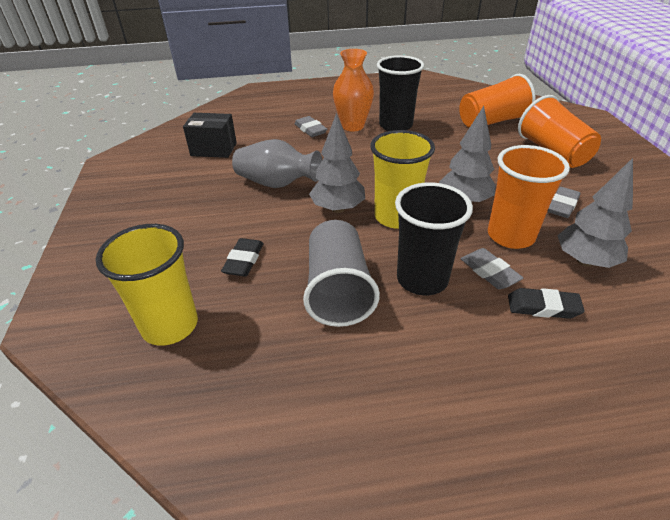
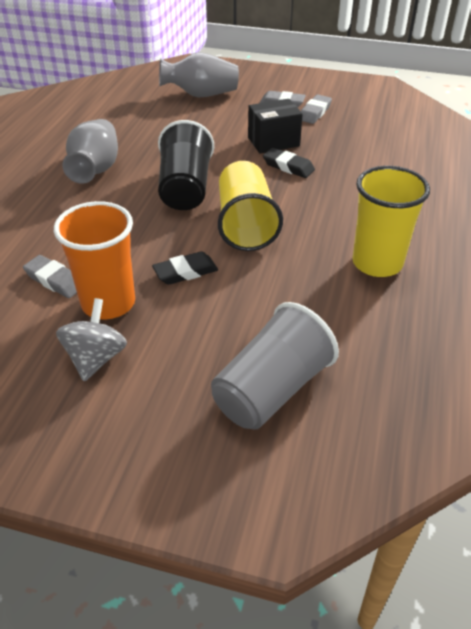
black cup: 2 -> 1
grey spinning top: 0 -> 1
grey tree: 3 -> 0
grey vase: 1 -> 2
orange cup: 3 -> 1
orange vase: 1 -> 0

